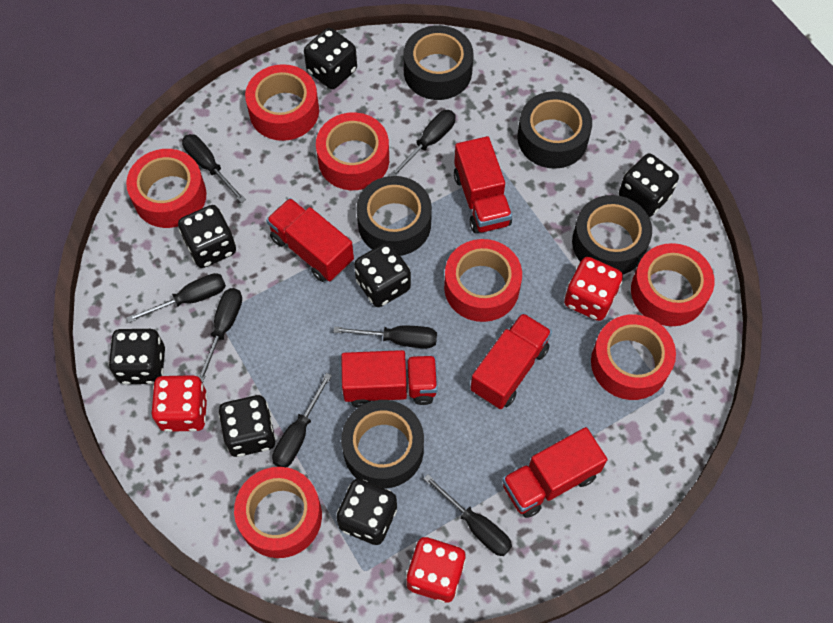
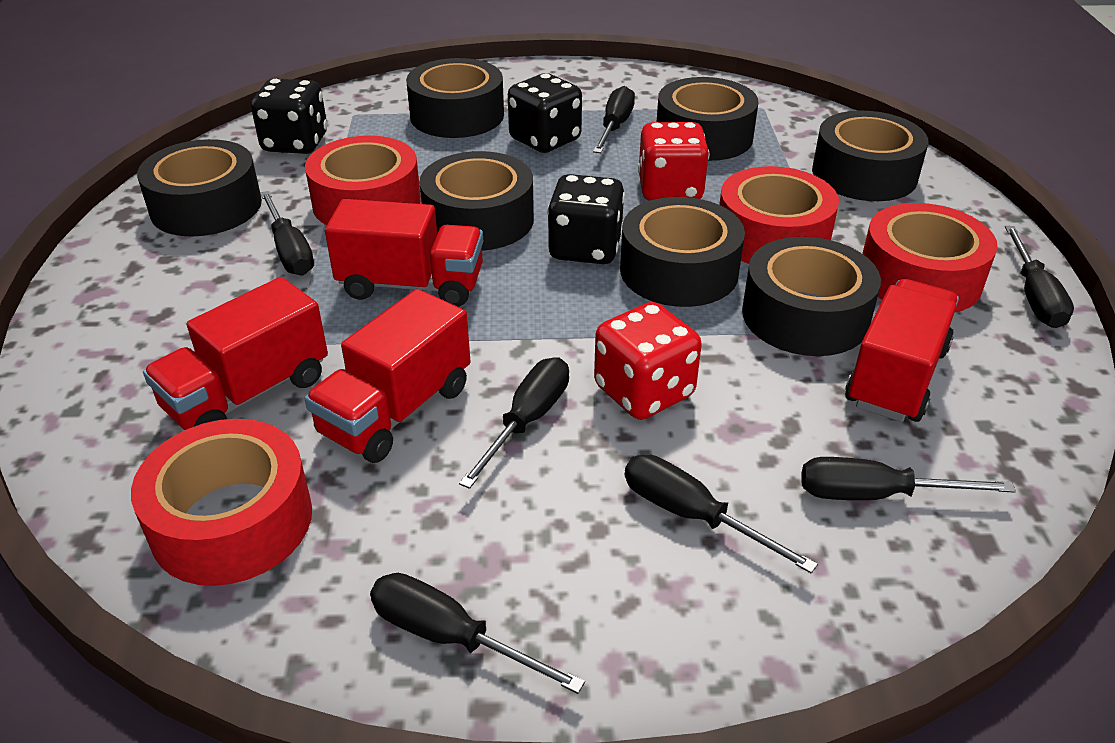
black dice: 7 -> 3
black tape: 5 -> 7
red dice: 3 -> 2
red tape: 7 -> 4
red truck: 5 -> 4

